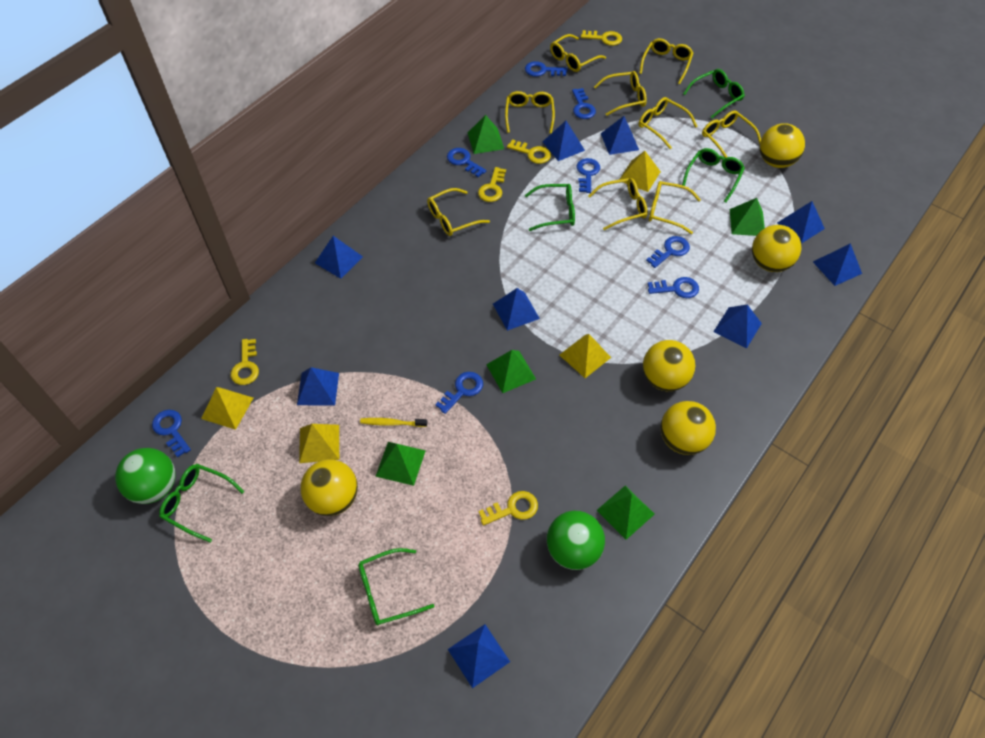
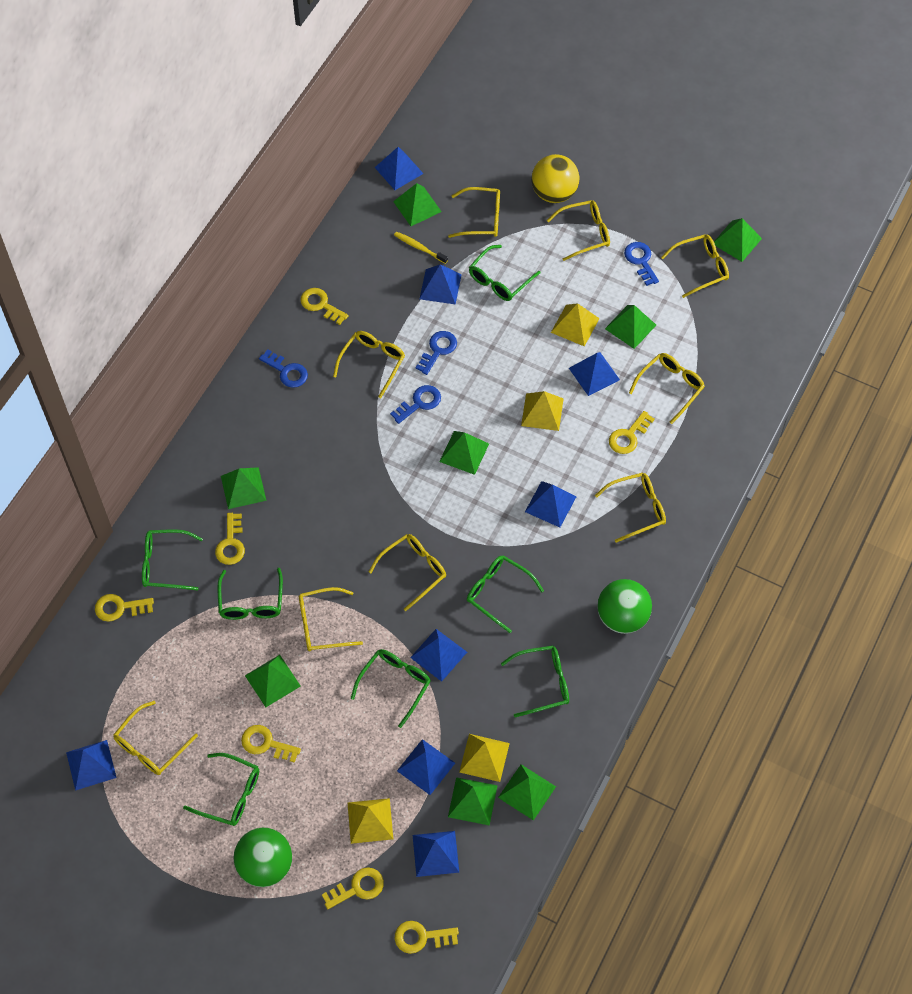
blue key: 8 -> 4
blue pyramid: 9 -> 8
green glasses: 5 -> 7
green pyramid: 5 -> 8
yellow ball: 5 -> 1
yellow key: 5 -> 7

